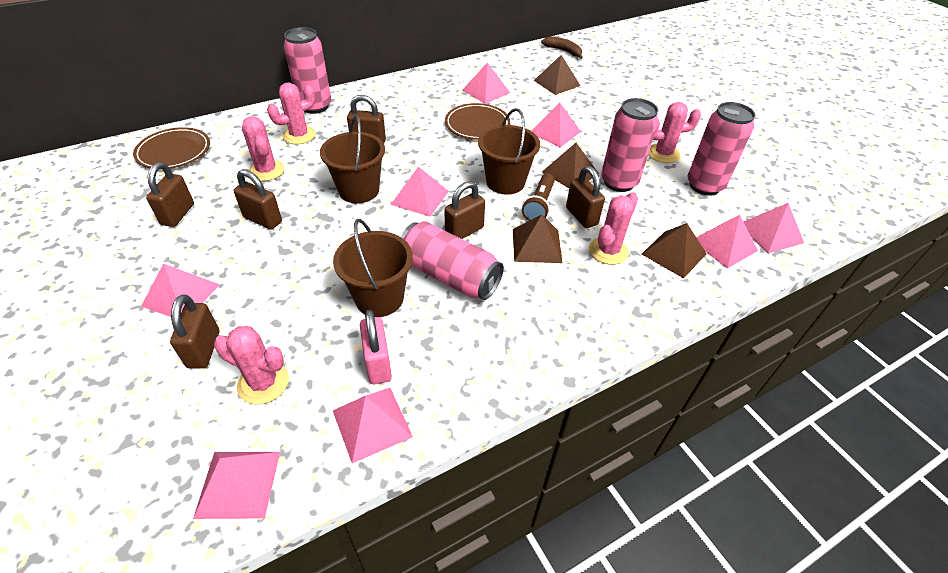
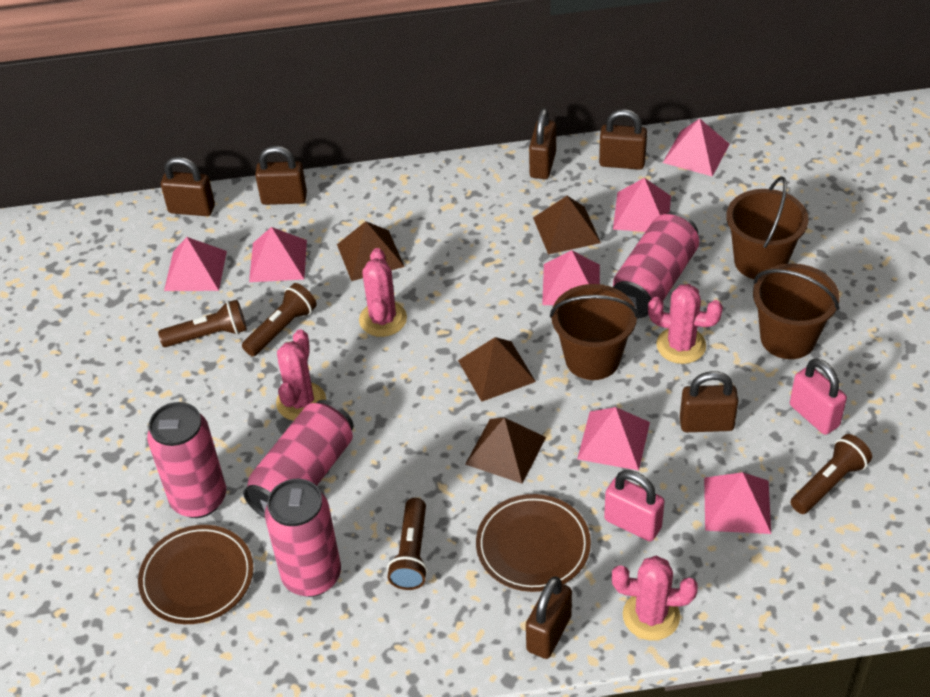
brown banana: 1 -> 0
brown flashlight: 1 -> 4
pink cactus: 5 -> 4
pink padlock: 1 -> 2
pink pyramid: 8 -> 7

